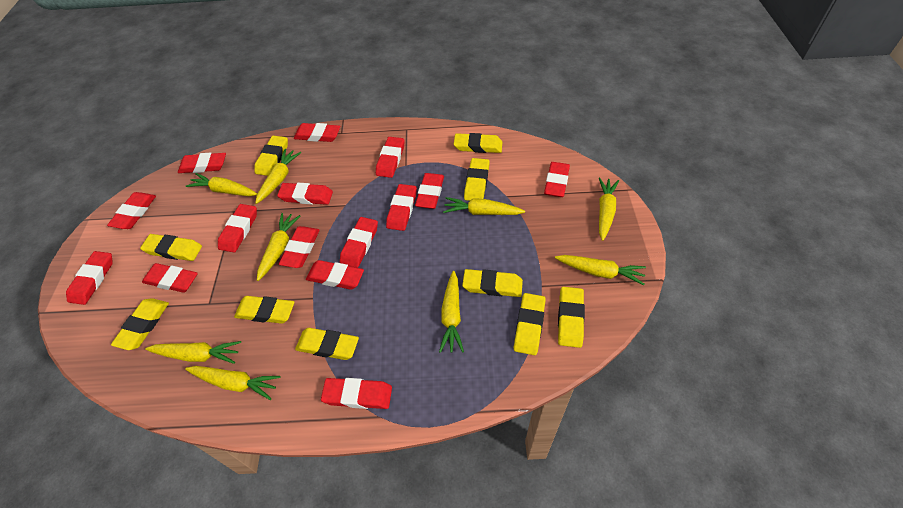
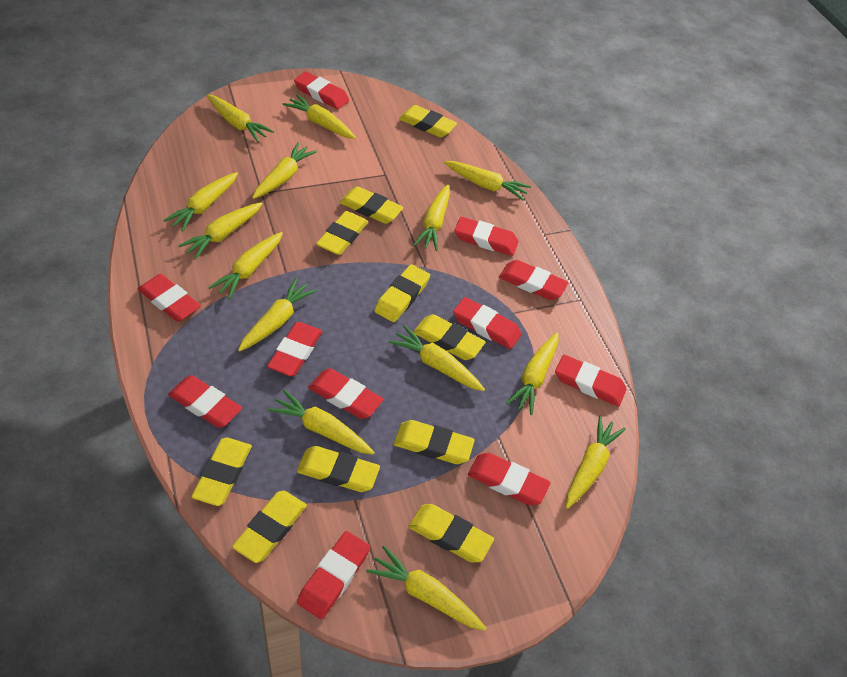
red eraser: 15 -> 11
yellow carrot: 9 -> 14

